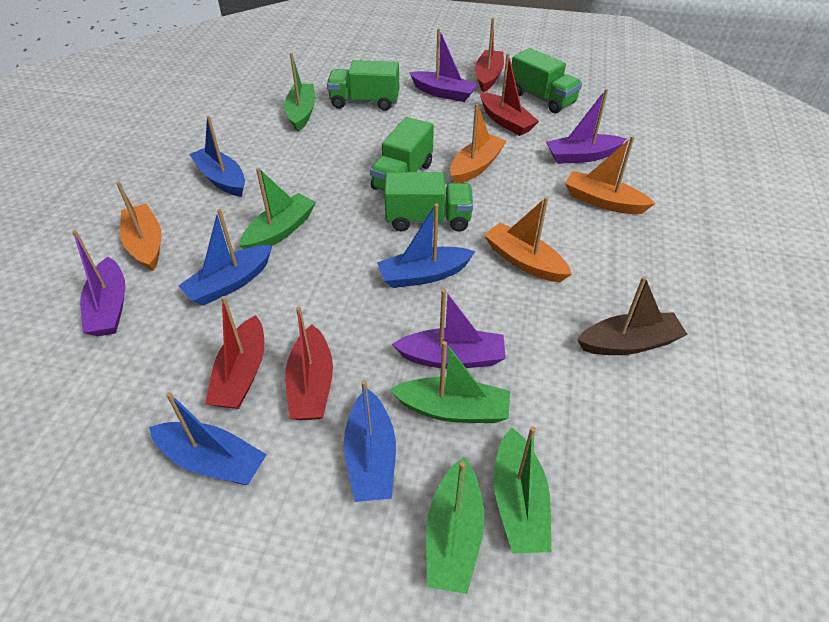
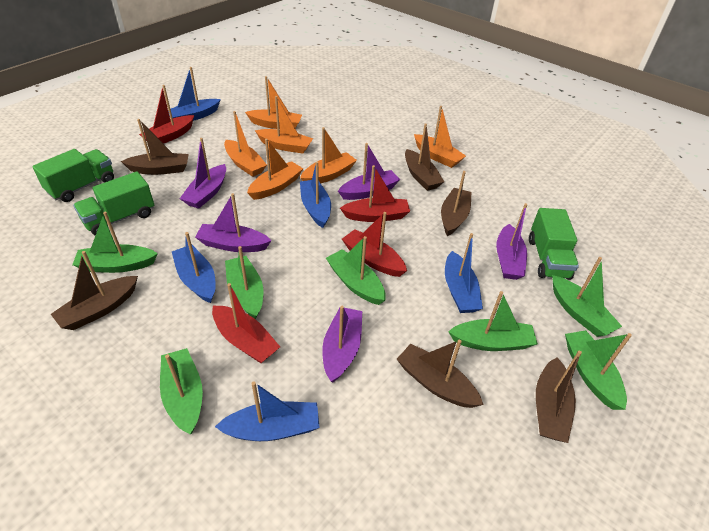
brown boat: 1 -> 6
green boat: 5 -> 7
green truck: 4 -> 3
orange boat: 4 -> 6
purple boat: 4 -> 5

